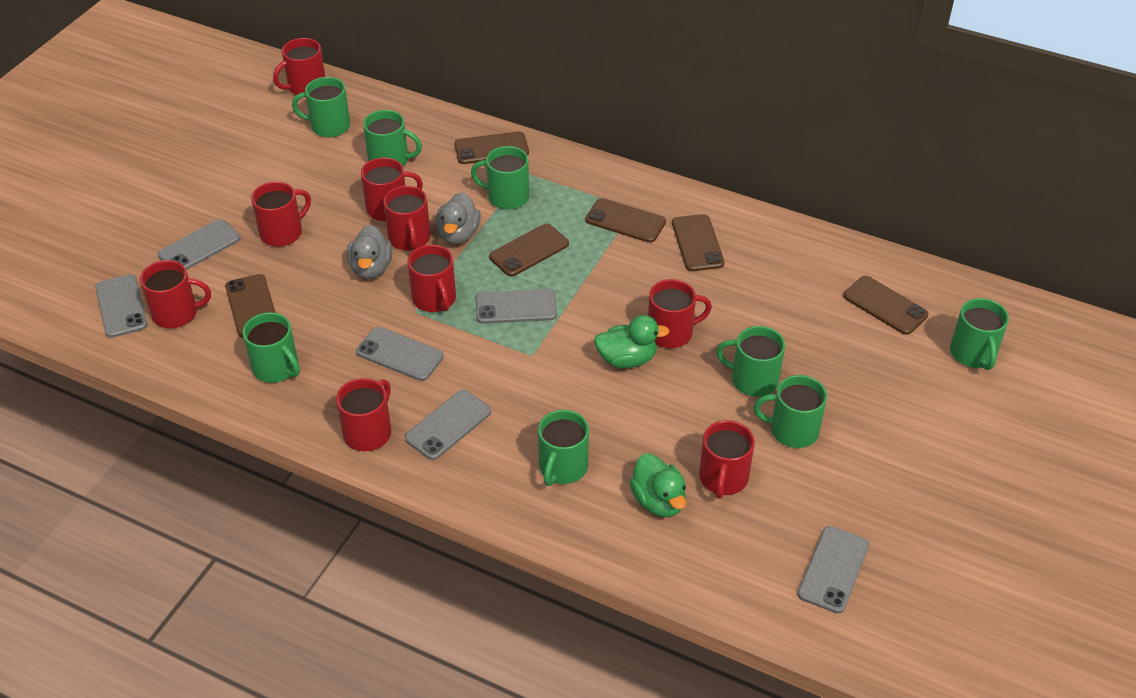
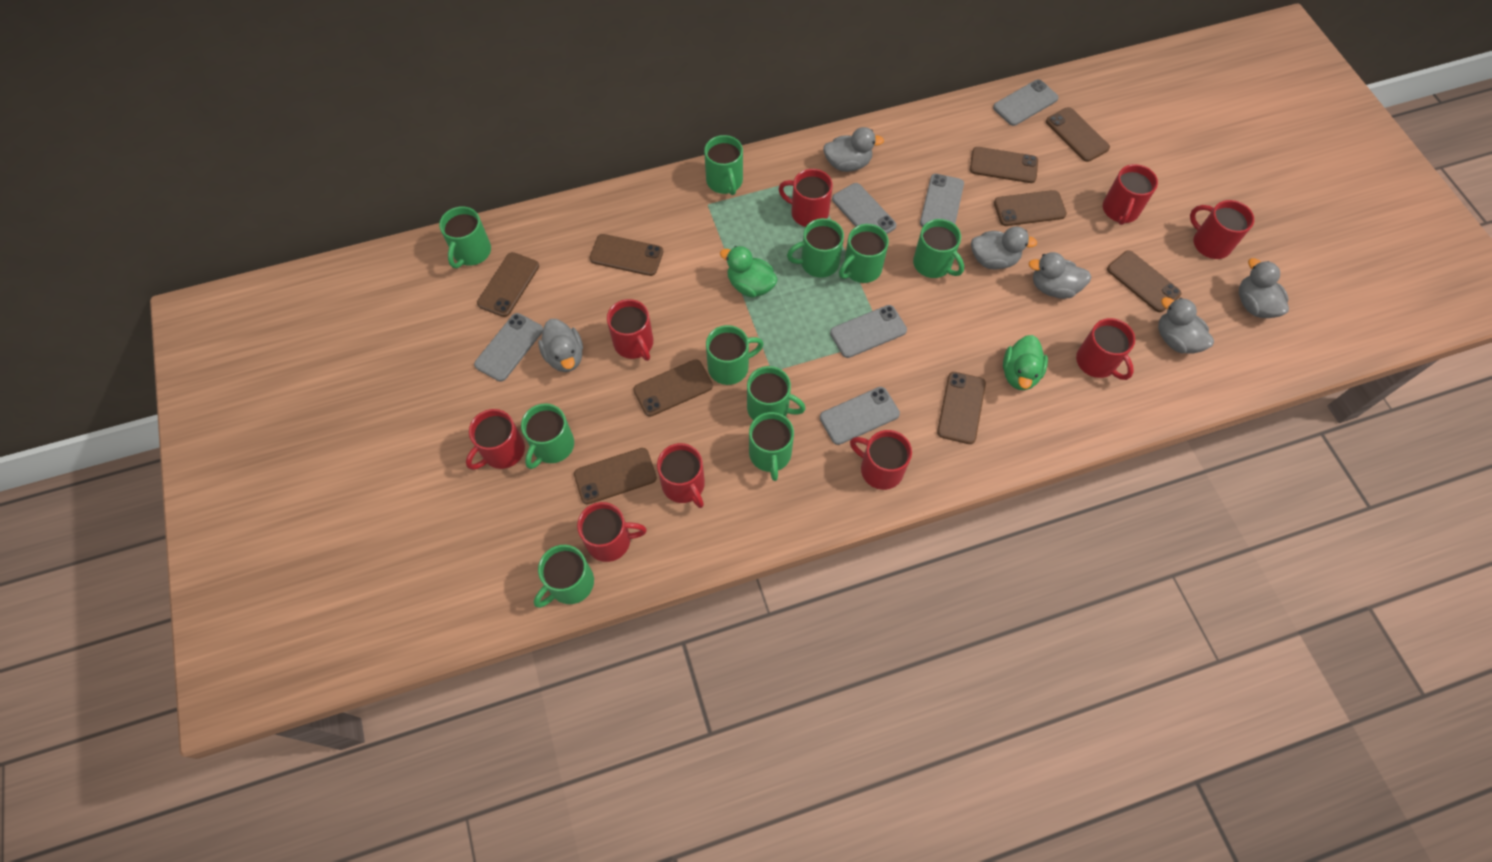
brown phone: 6 -> 9
green mug: 8 -> 10
grey duck: 2 -> 6

